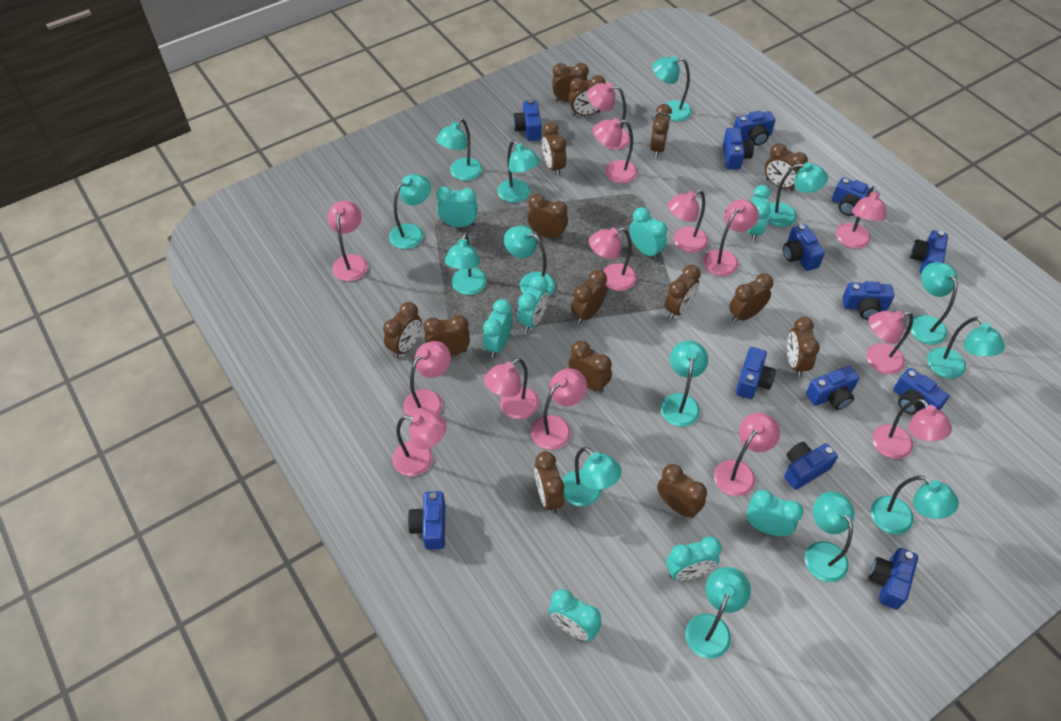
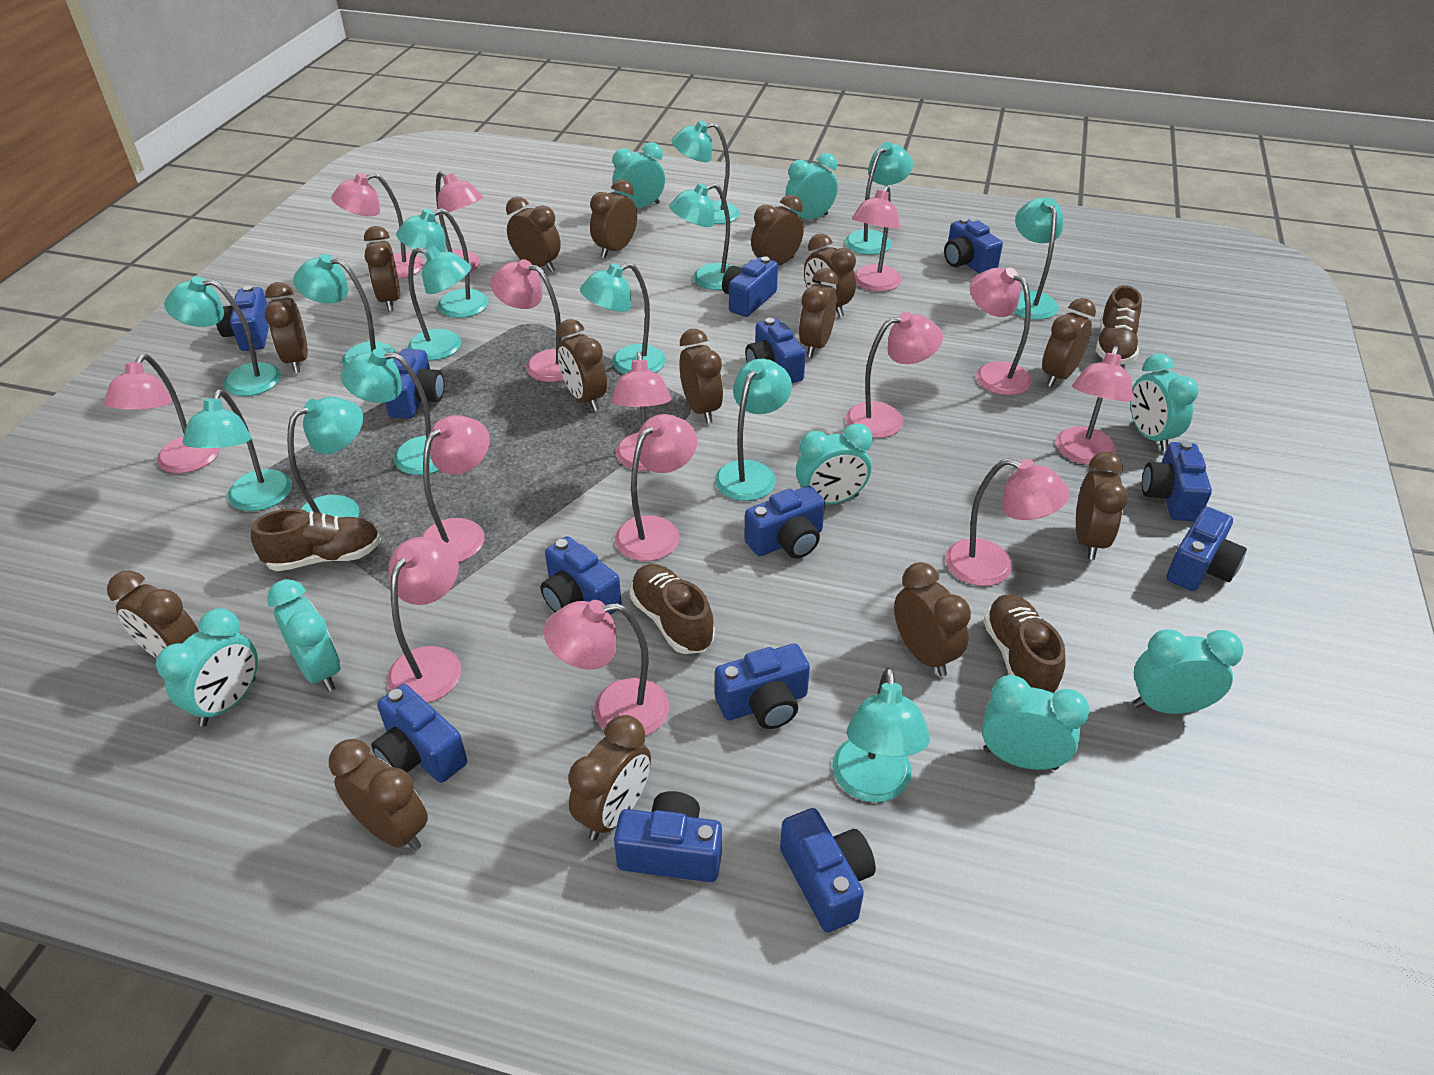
brown shoe: 0 -> 4

